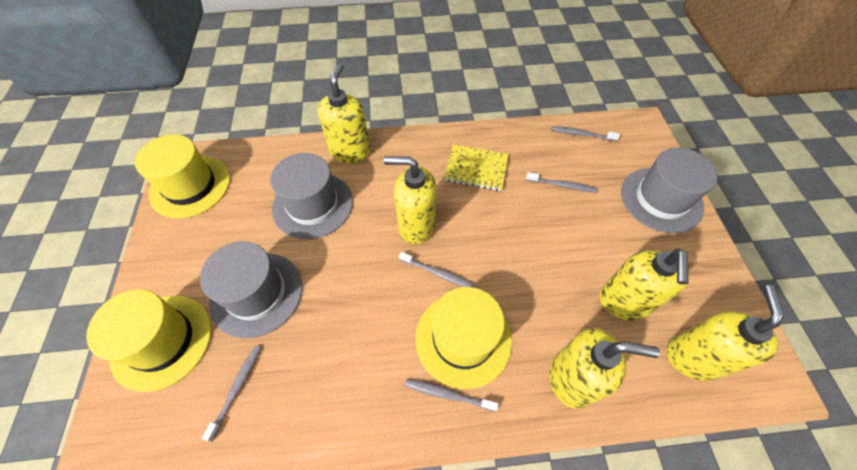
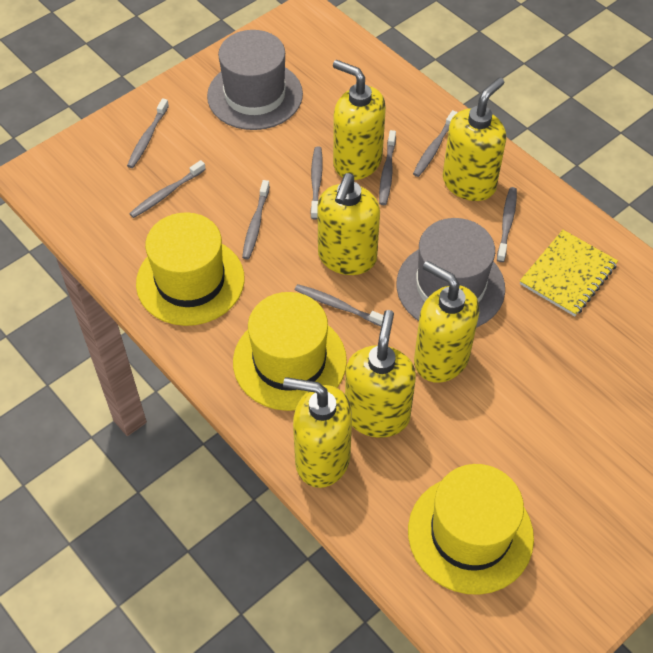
grey hat: 3 -> 2
grey toothbrush: 5 -> 8
yellow soap dispenser: 5 -> 6

